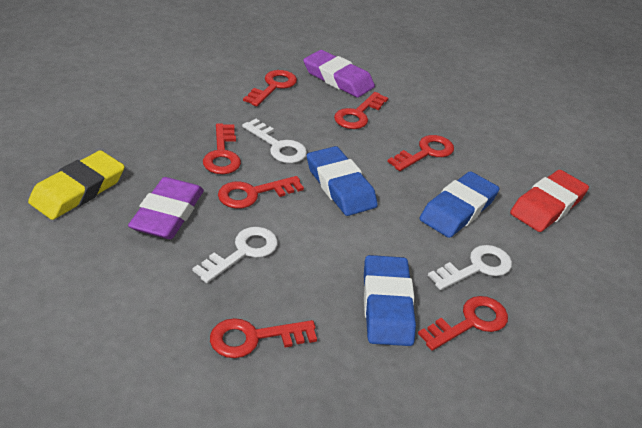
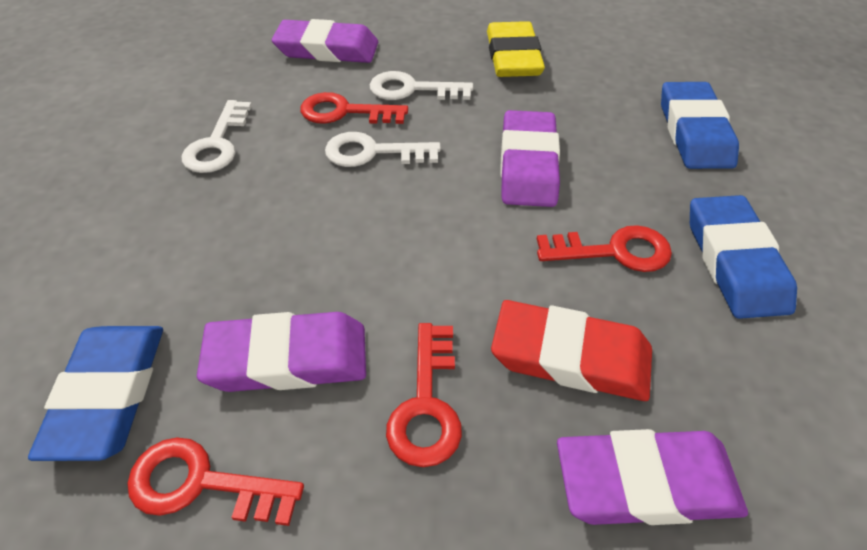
purple eraser: 2 -> 4
red key: 7 -> 4

